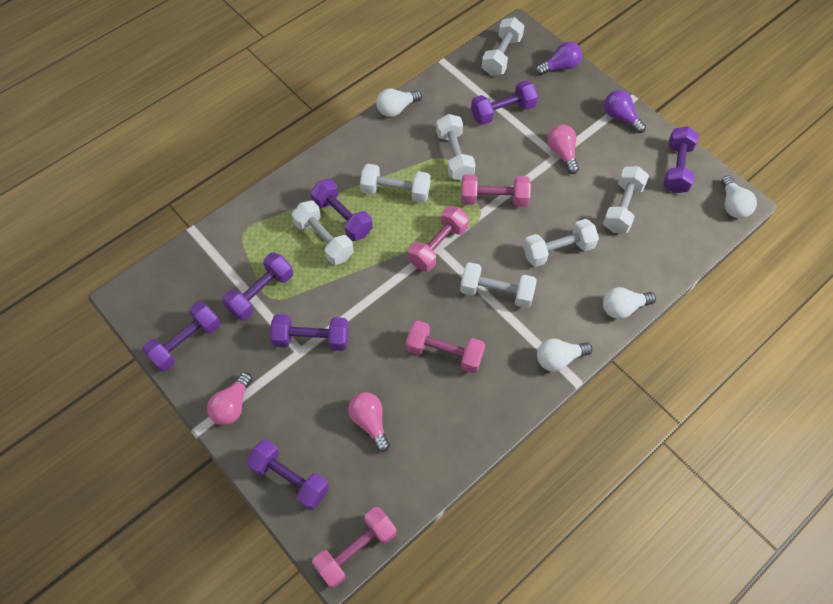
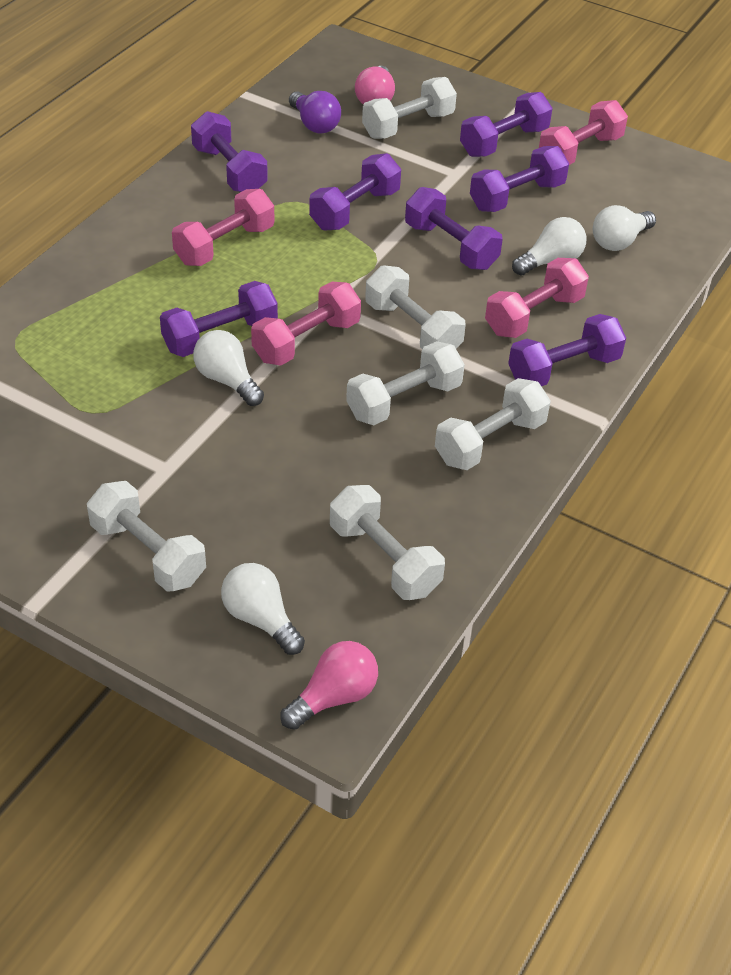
pink light bulb: 3 -> 2
purple light bulb: 2 -> 1
white dumbbell: 7 -> 6

